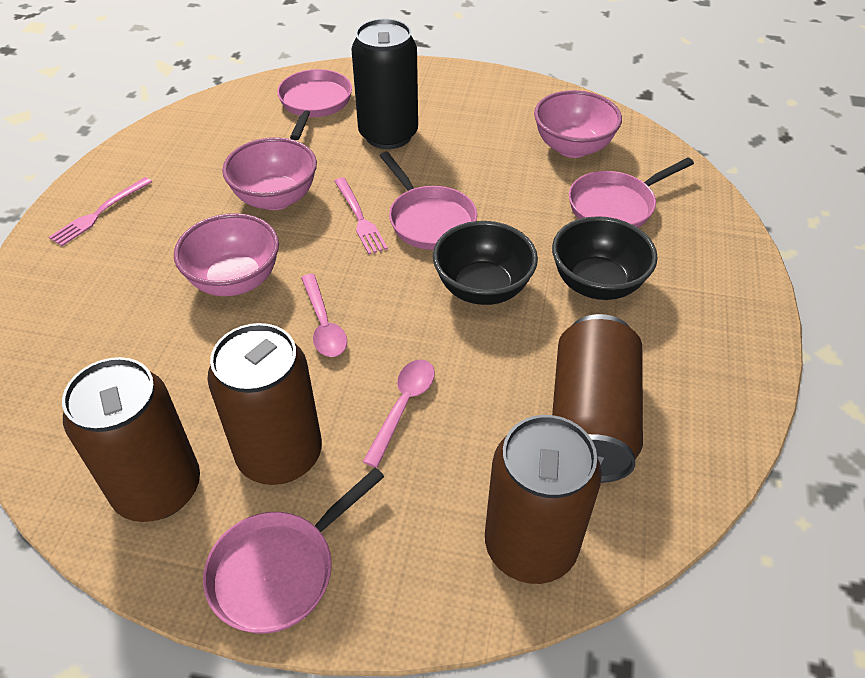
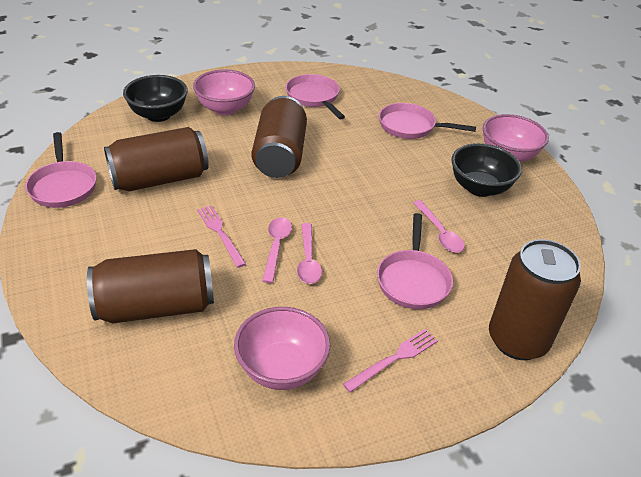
black can: 1 -> 0
pink spoon: 2 -> 3

